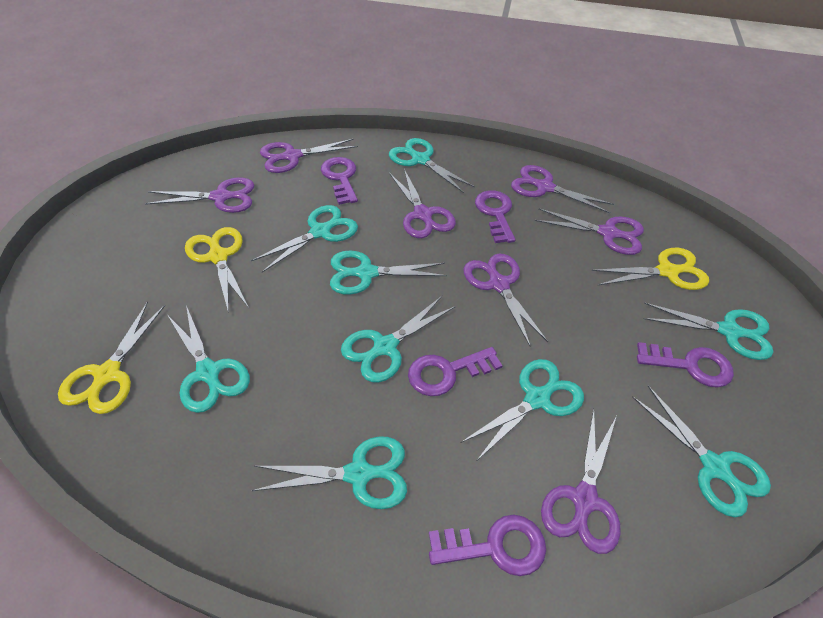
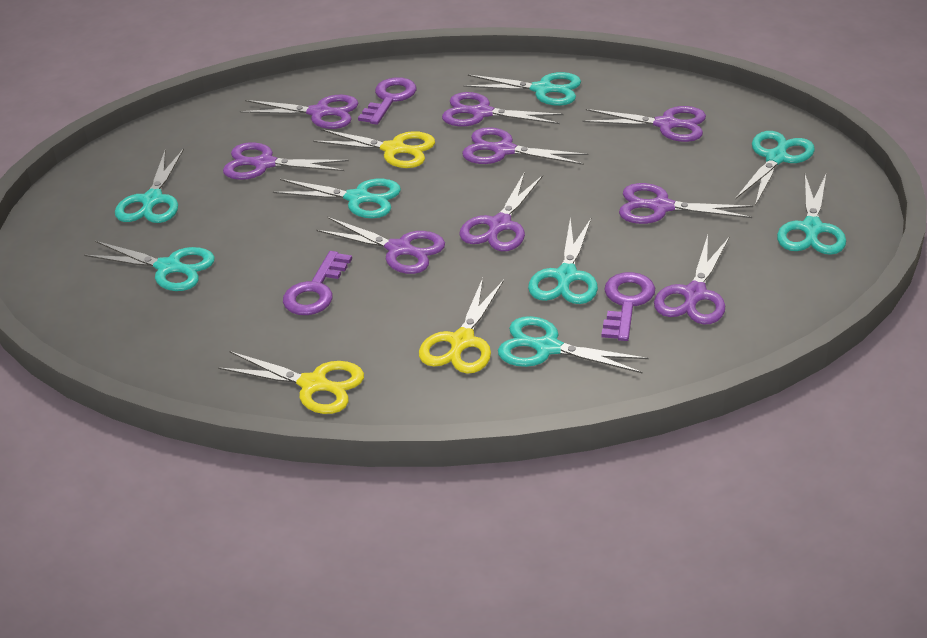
purple key: 5 -> 3
purple scissors: 7 -> 9
turquoise scissors: 9 -> 8

